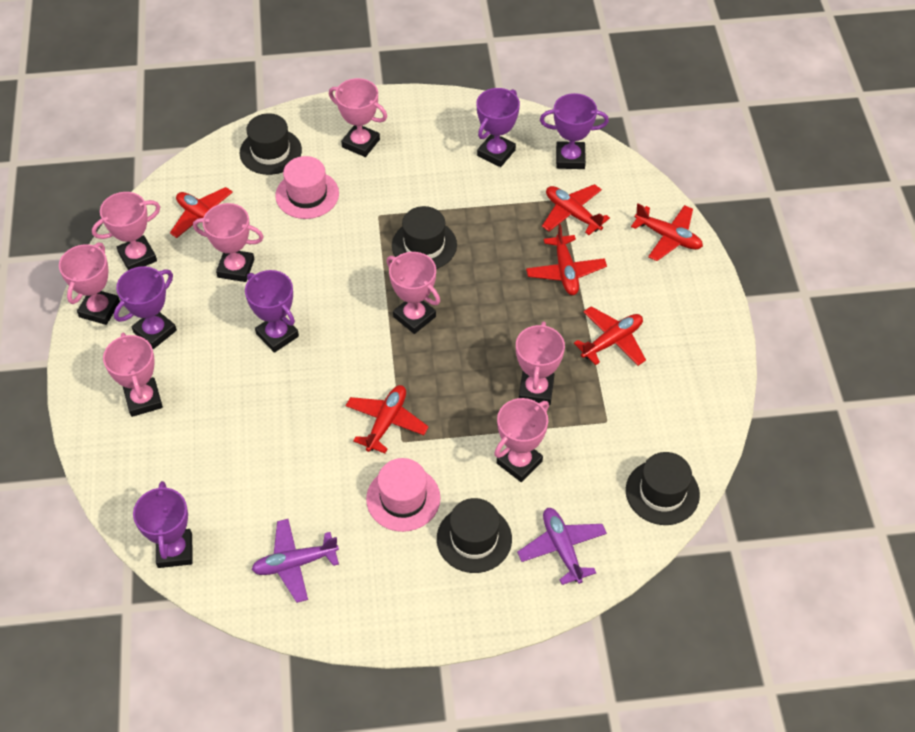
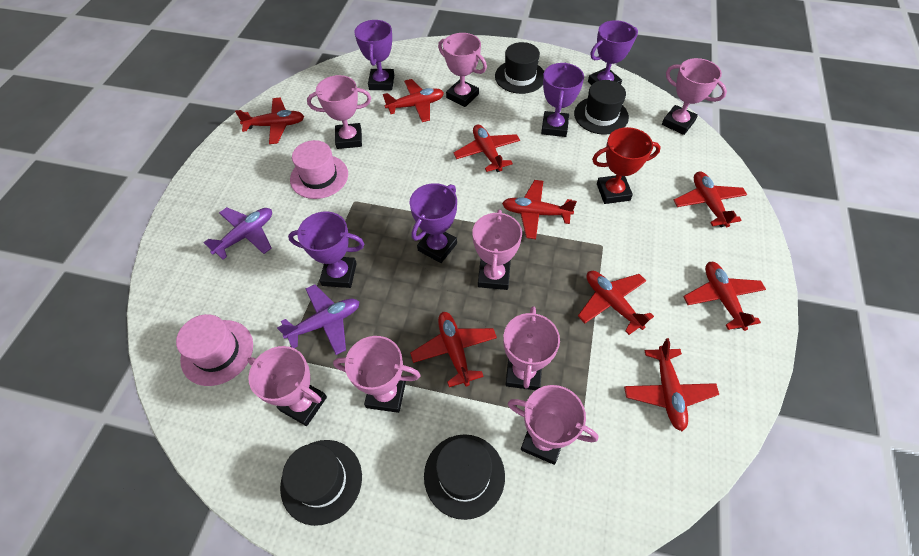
red plane: 6 -> 9
red trophy: 0 -> 1

